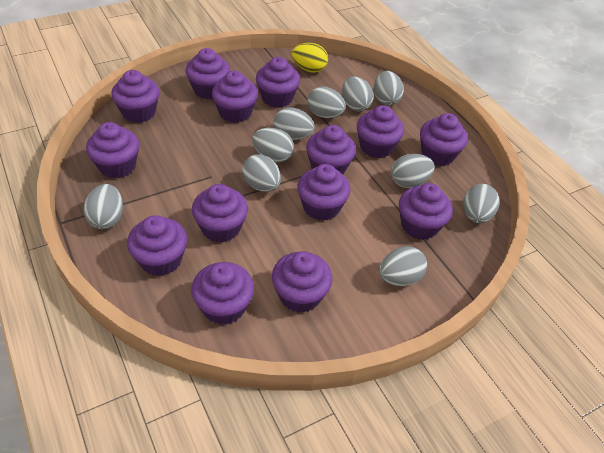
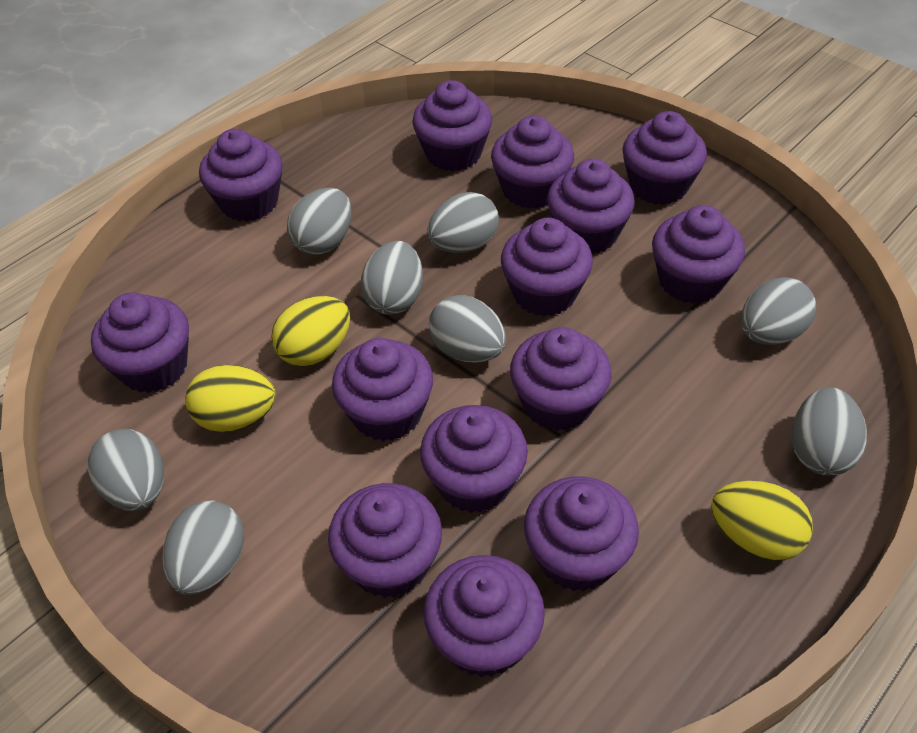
grey egg: 10 -> 8
yellow egg: 1 -> 3

